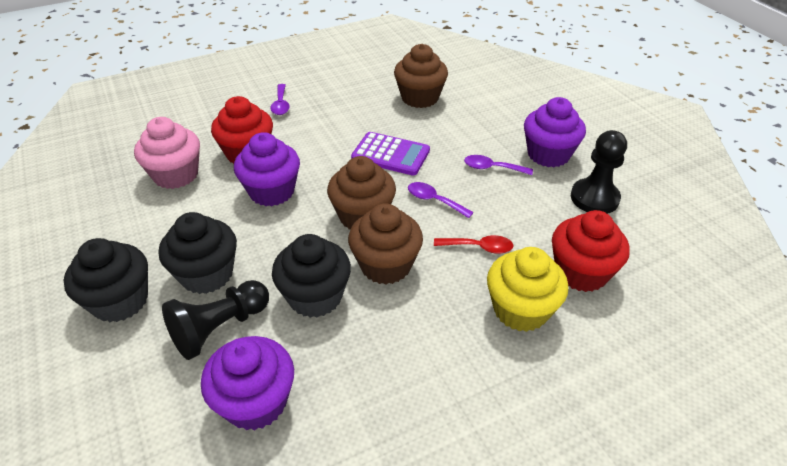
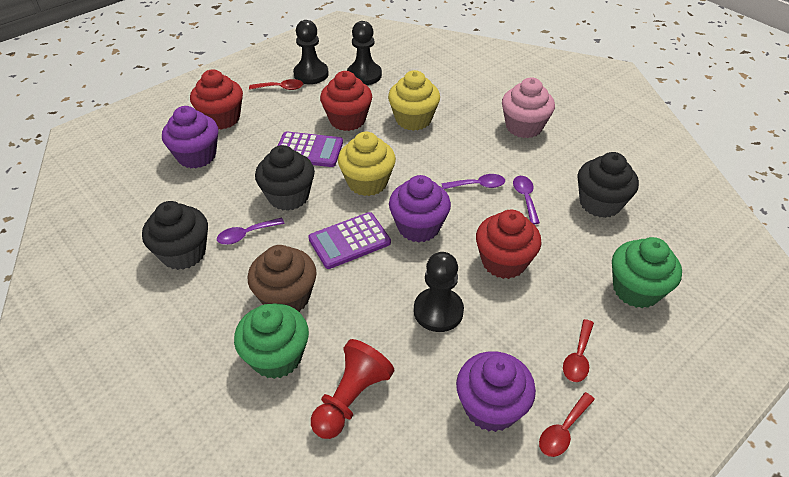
black pawn: 2 -> 3
brown cupcake: 3 -> 1
green cupcake: 0 -> 2
purple calculator: 1 -> 2
red cupcake: 2 -> 3
red pawn: 0 -> 1
red spoon: 1 -> 3
yellow cupcake: 1 -> 2

